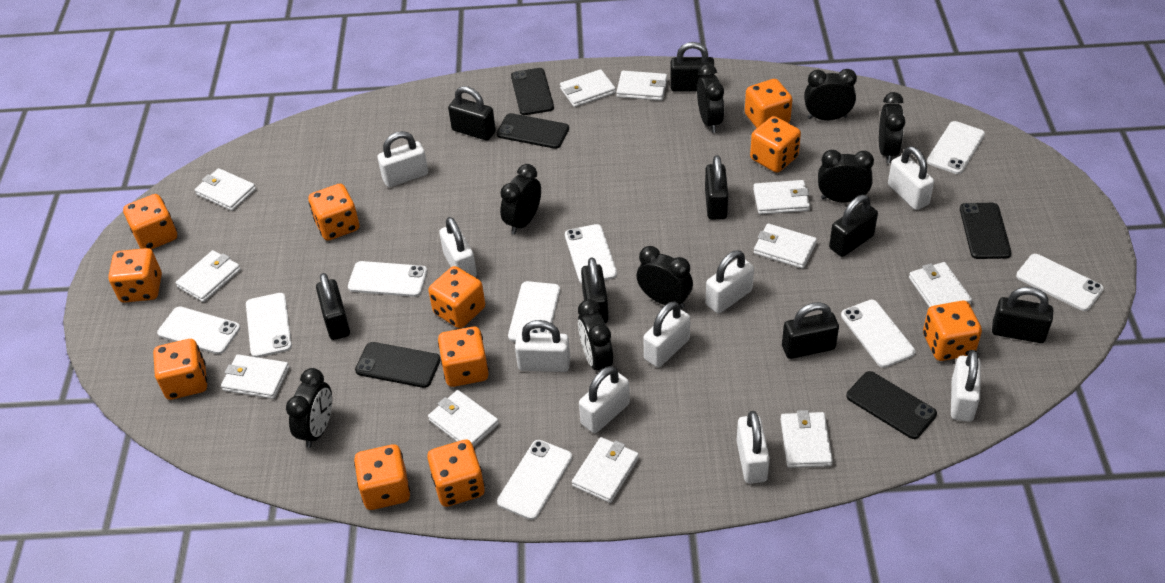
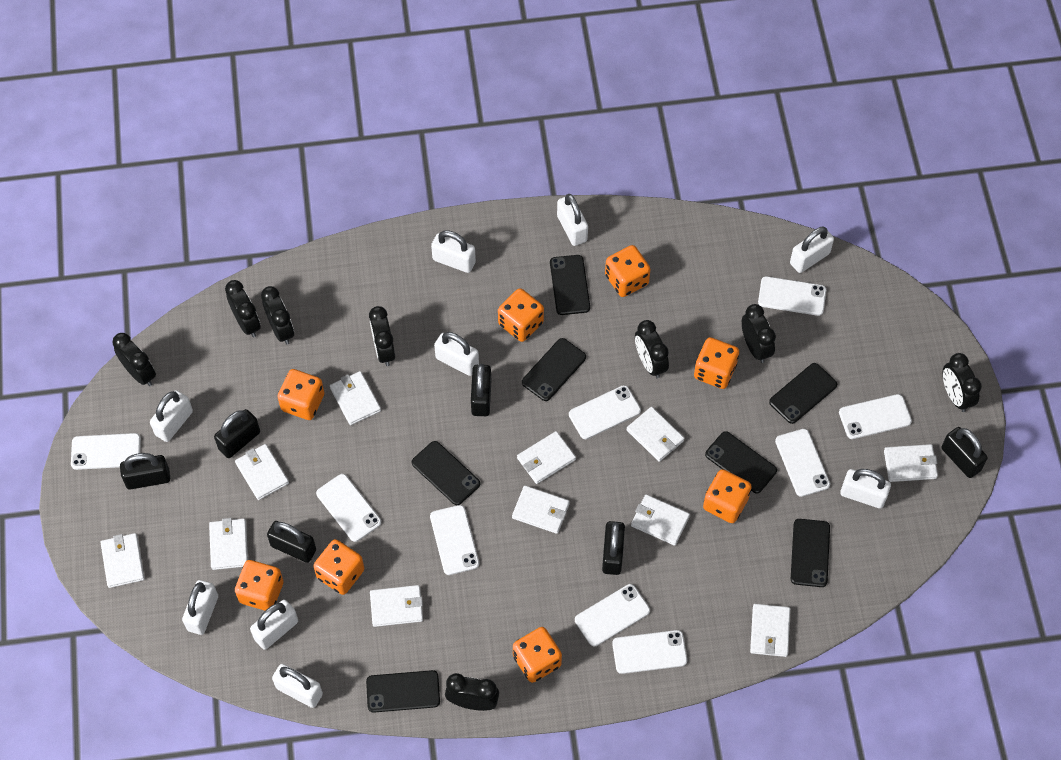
black padlock: 8 -> 6
black phone: 5 -> 7
orange dice: 11 -> 8

